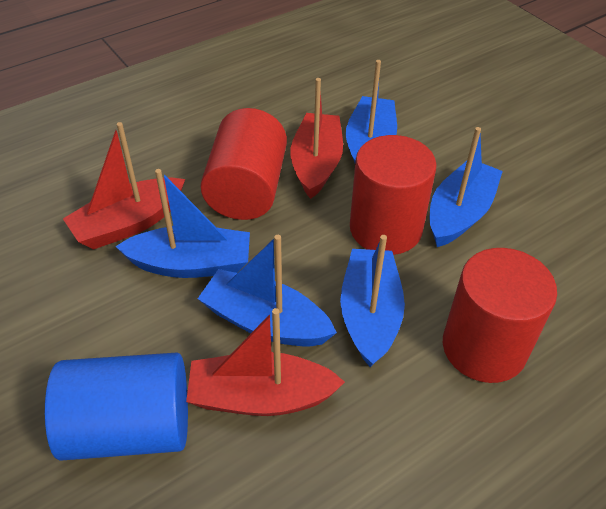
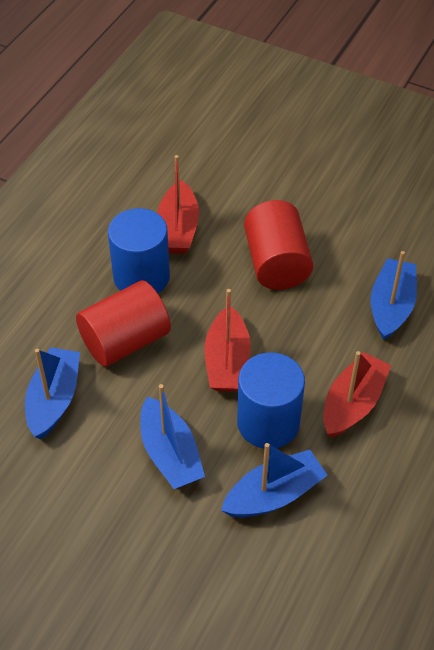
blue boat: 5 -> 4
blue cylinder: 1 -> 2
red cylinder: 3 -> 2

